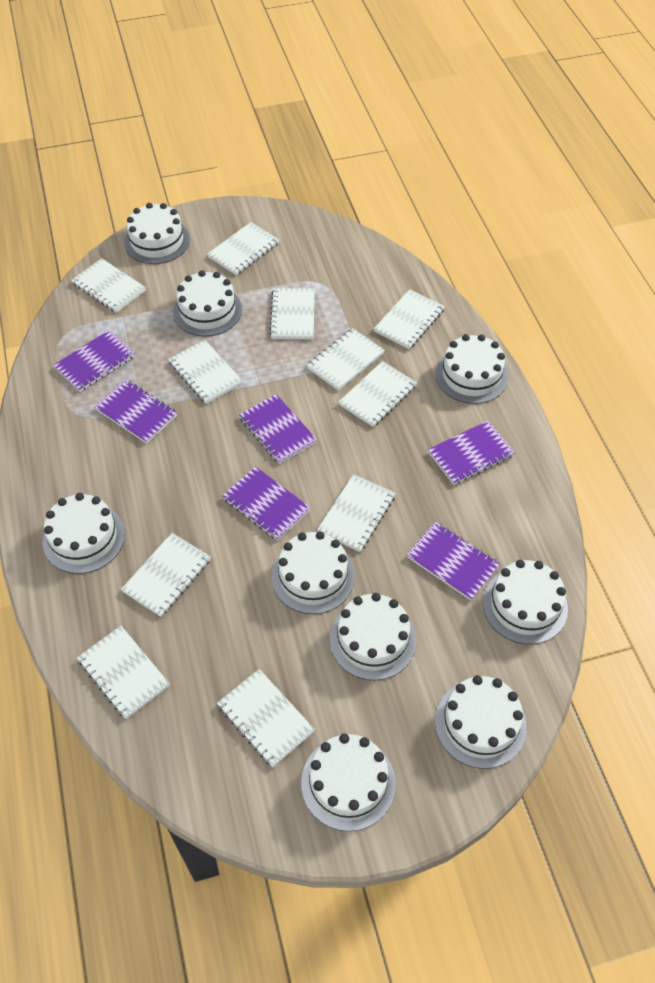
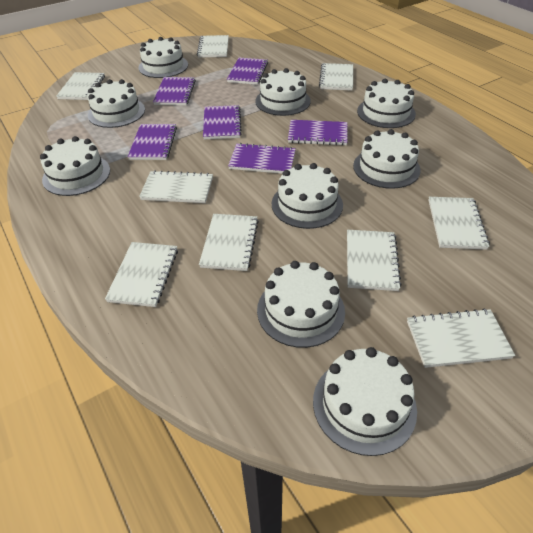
white notebook: 11 -> 9

